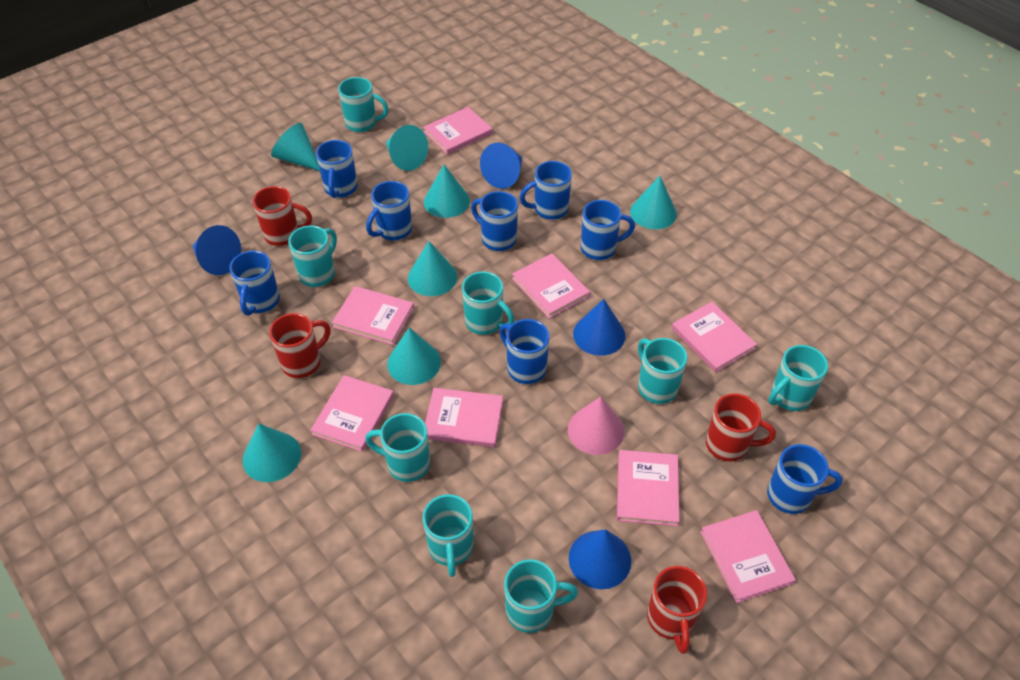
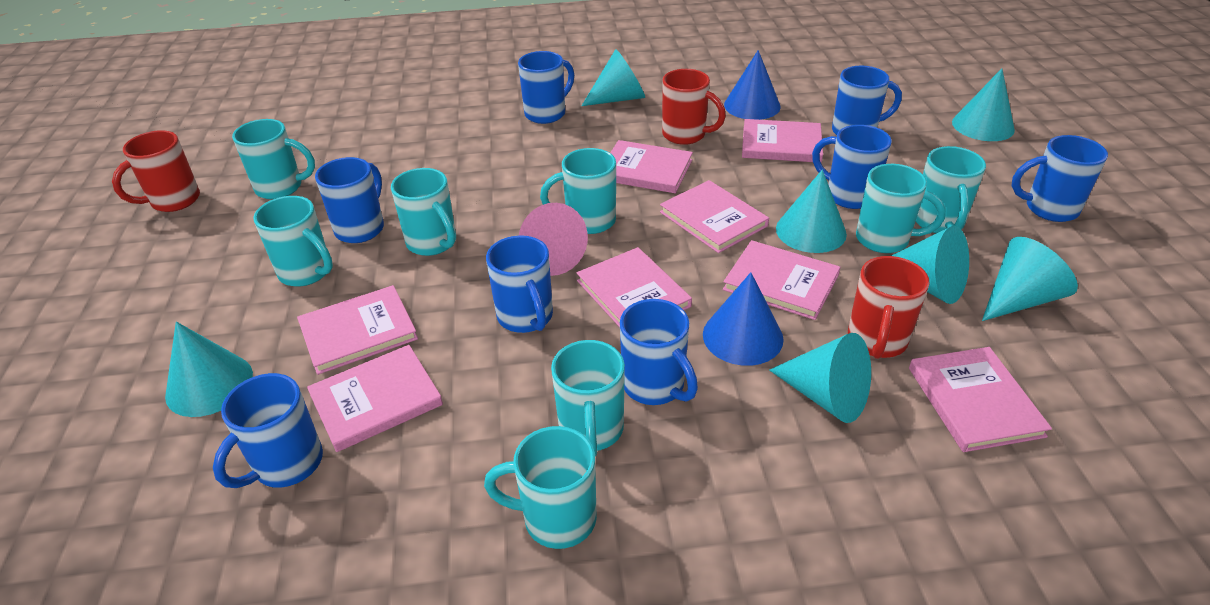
blue cone: 4 -> 2
red mug: 4 -> 3

